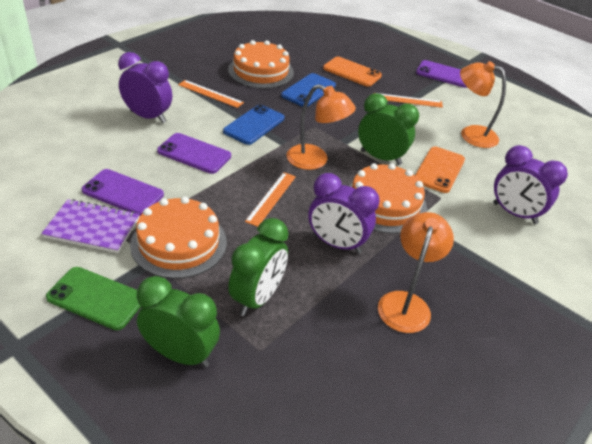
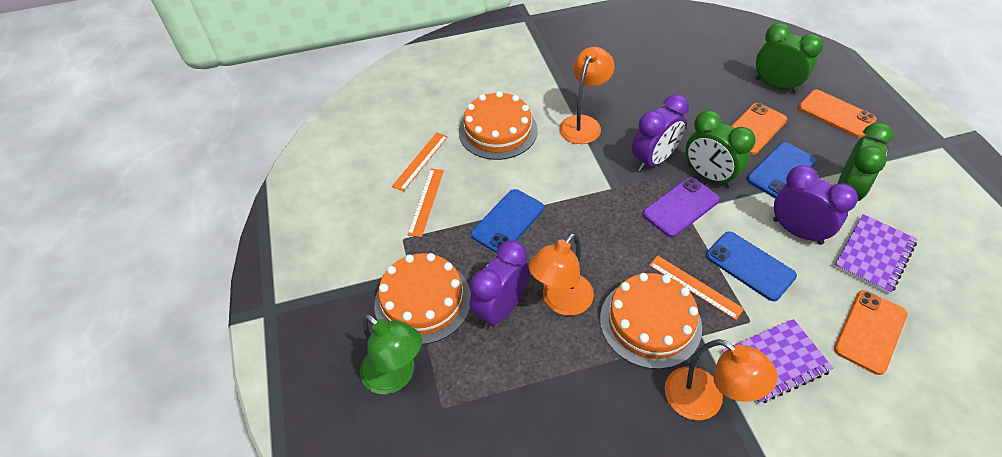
blue phone: 2 -> 3
green lamp: 0 -> 1
green phone: 1 -> 0
orange phone: 2 -> 3
purple notebook: 1 -> 2
purple phone: 3 -> 1

